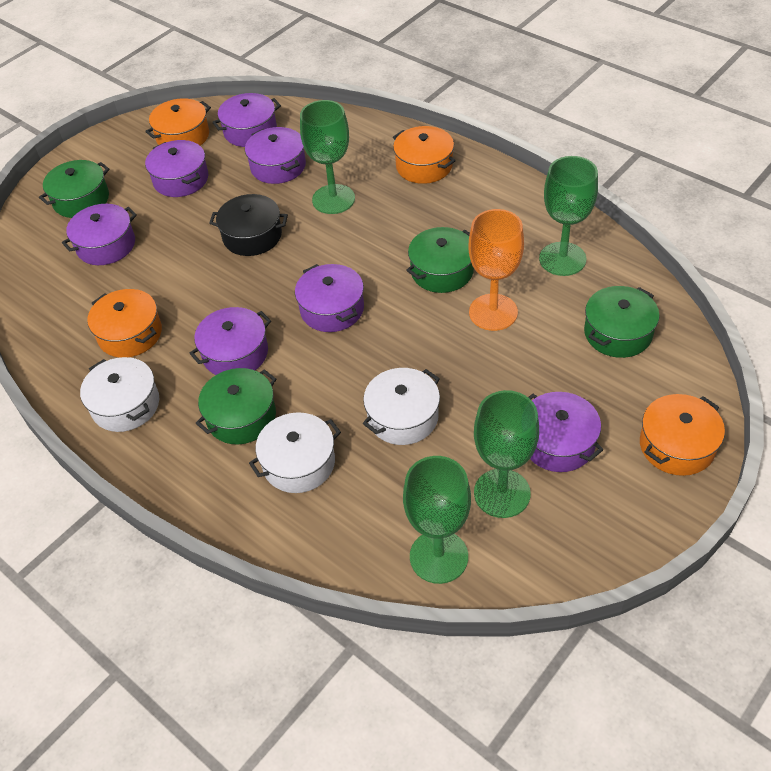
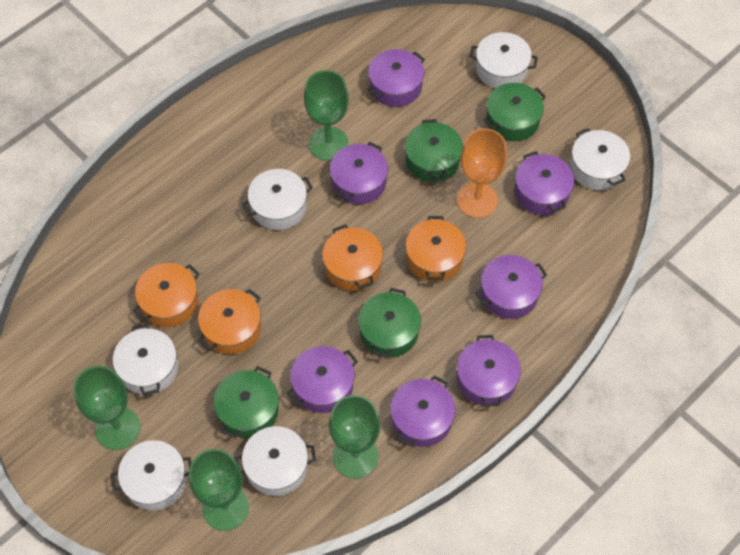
black pot: 1 -> 0
white pot: 3 -> 6

